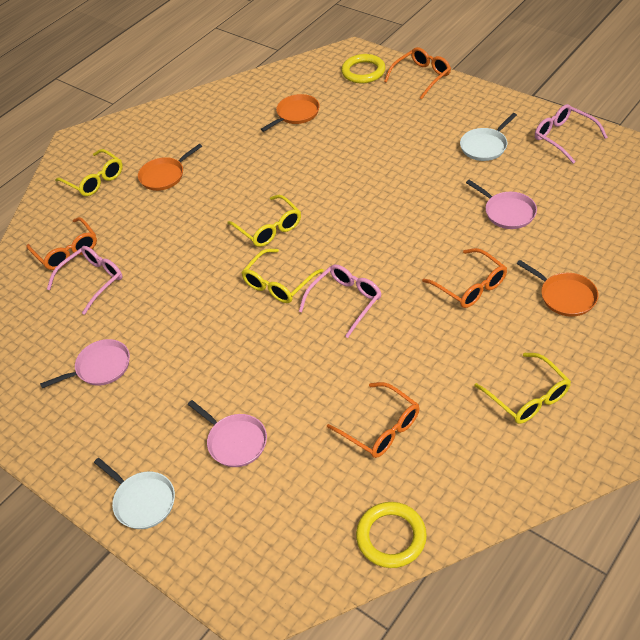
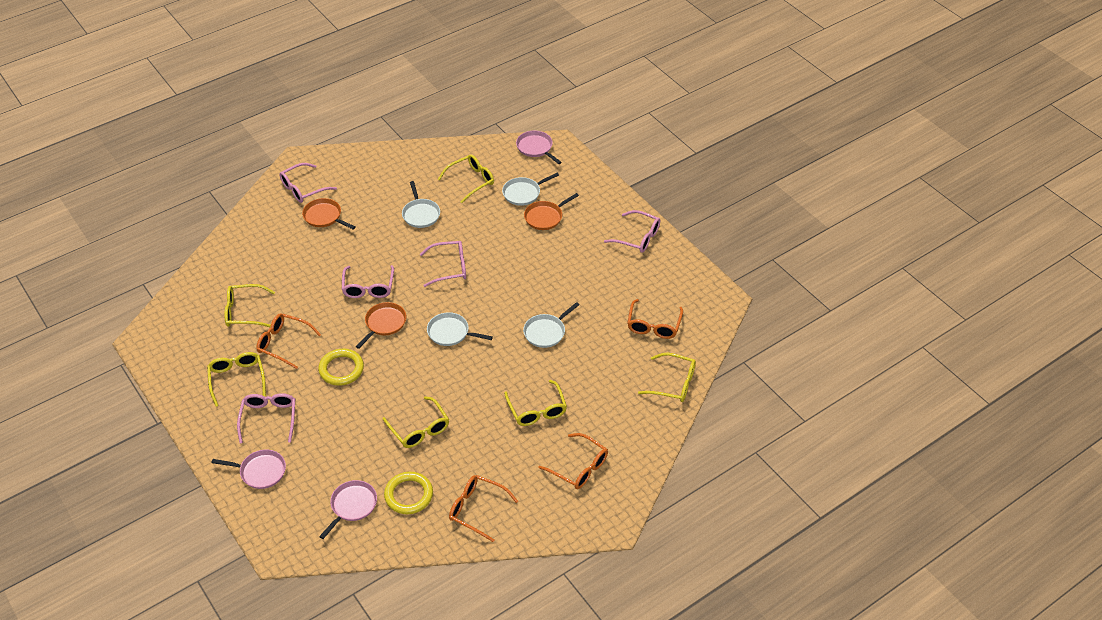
pink glasses: 3 -> 5
white pan: 2 -> 4
yellow glasses: 4 -> 6

